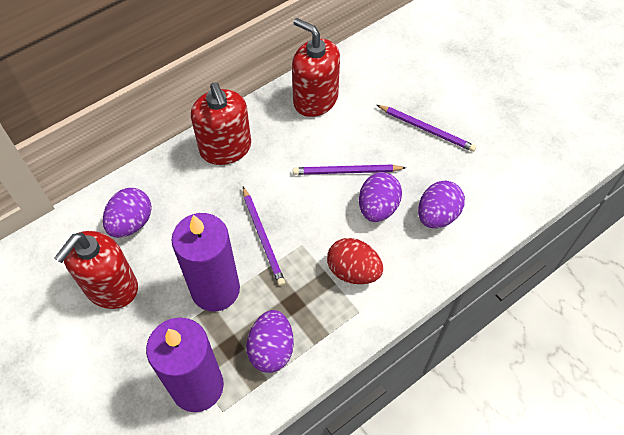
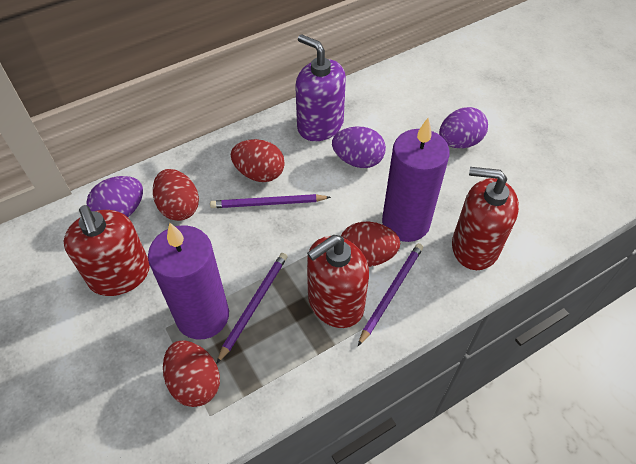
purple egg: 4 -> 3
purple soap dispenser: 0 -> 1
red egg: 1 -> 4

